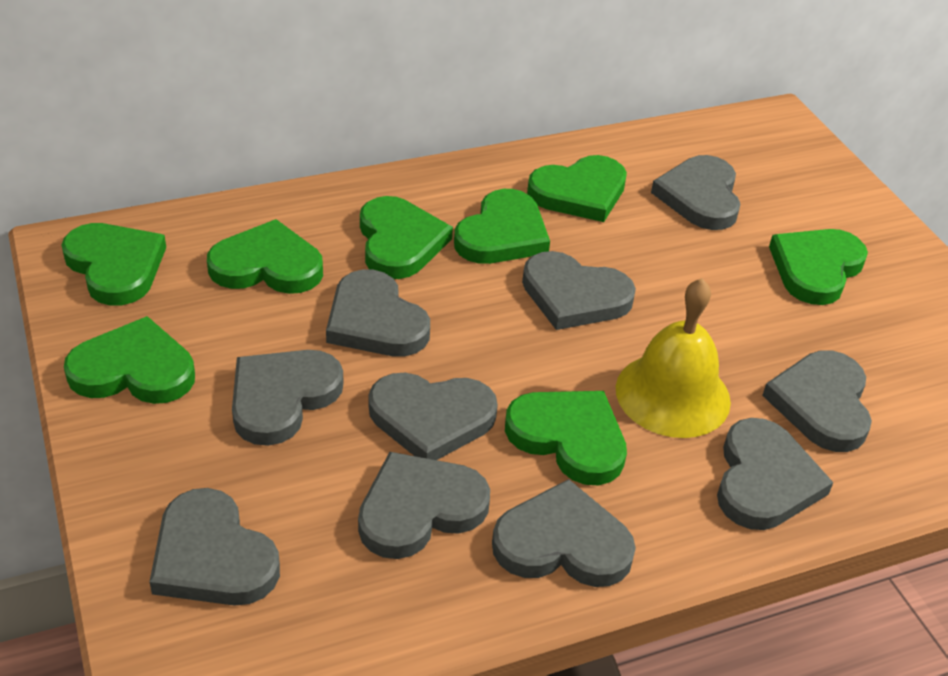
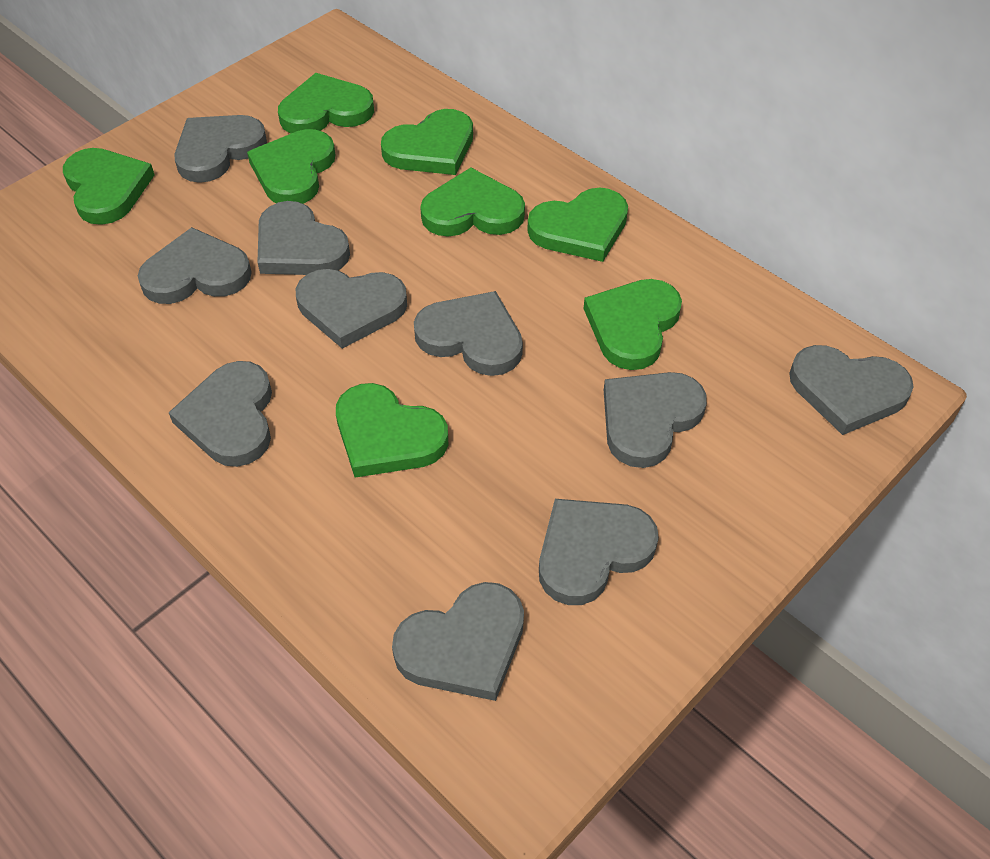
yellow bell: 1 -> 0

